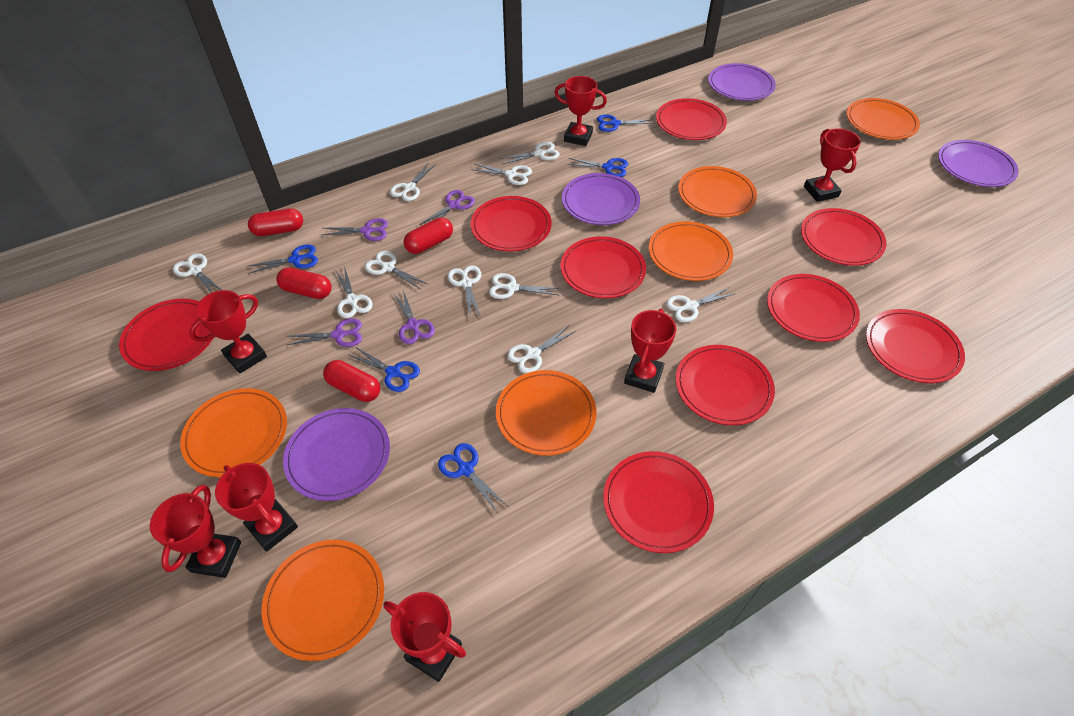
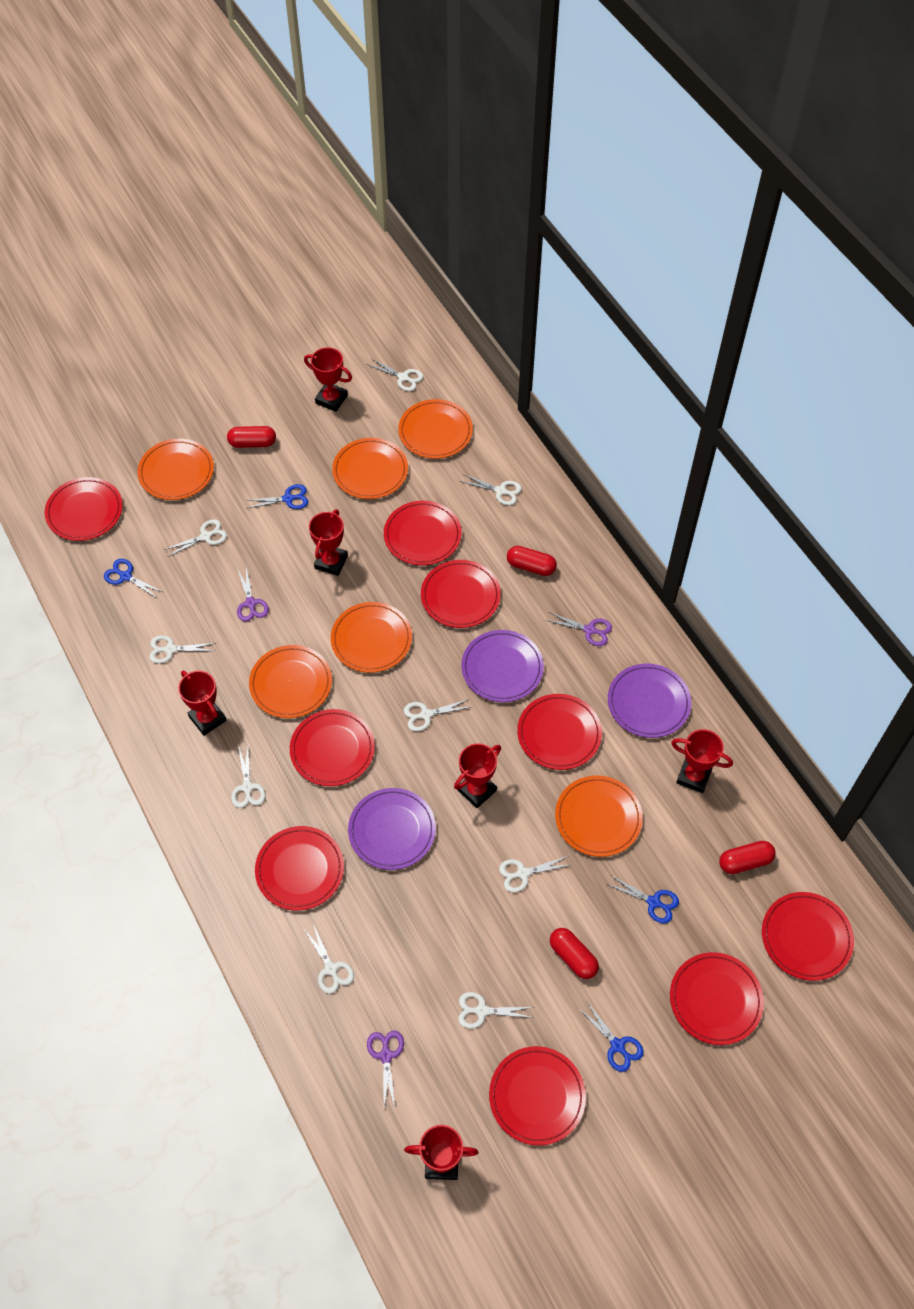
blue scissors: 5 -> 4
purple plate: 4 -> 3
purple scissors: 4 -> 3
red trophy: 7 -> 6
white scissors: 10 -> 9

